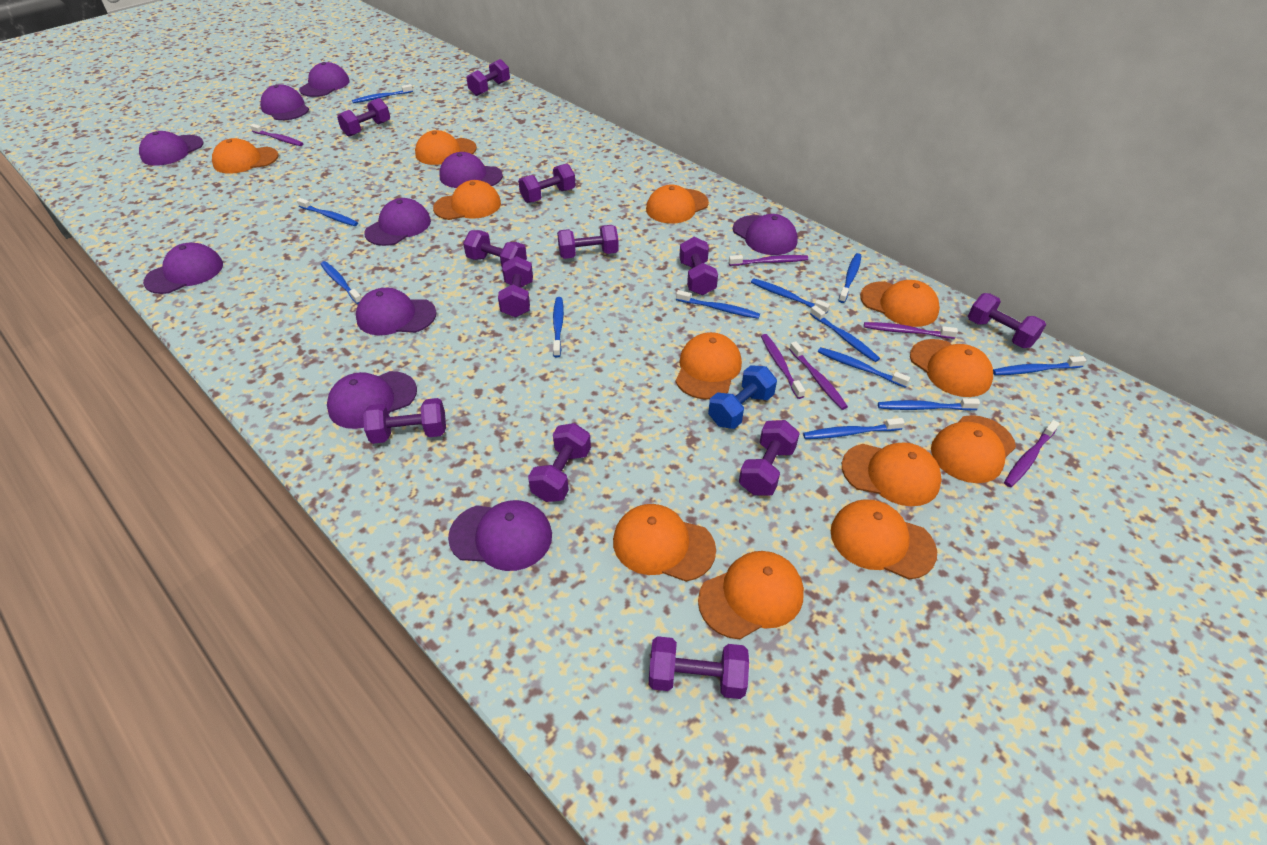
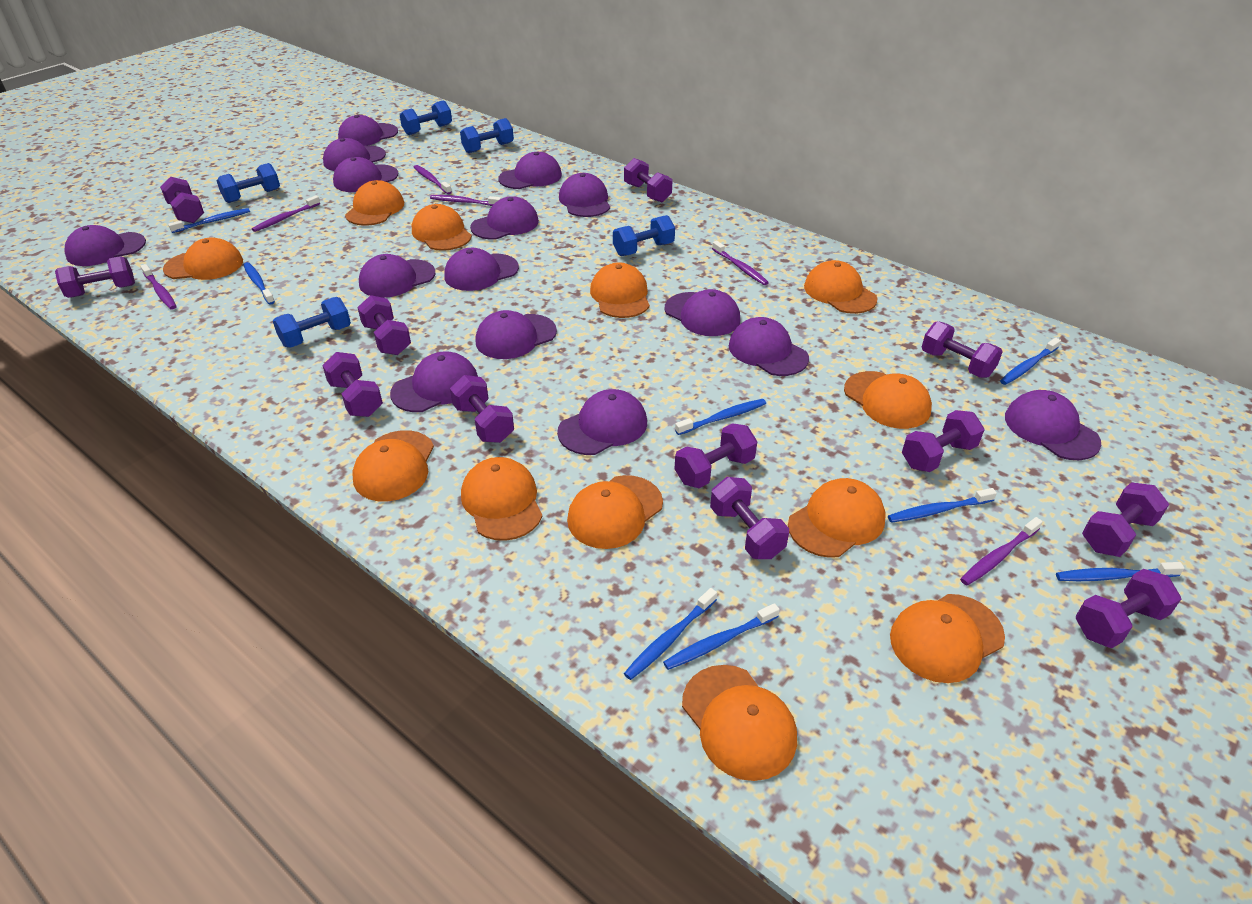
blue dumbbell: 1 -> 5
blue toothbrush: 12 -> 8
purple cap: 10 -> 15

